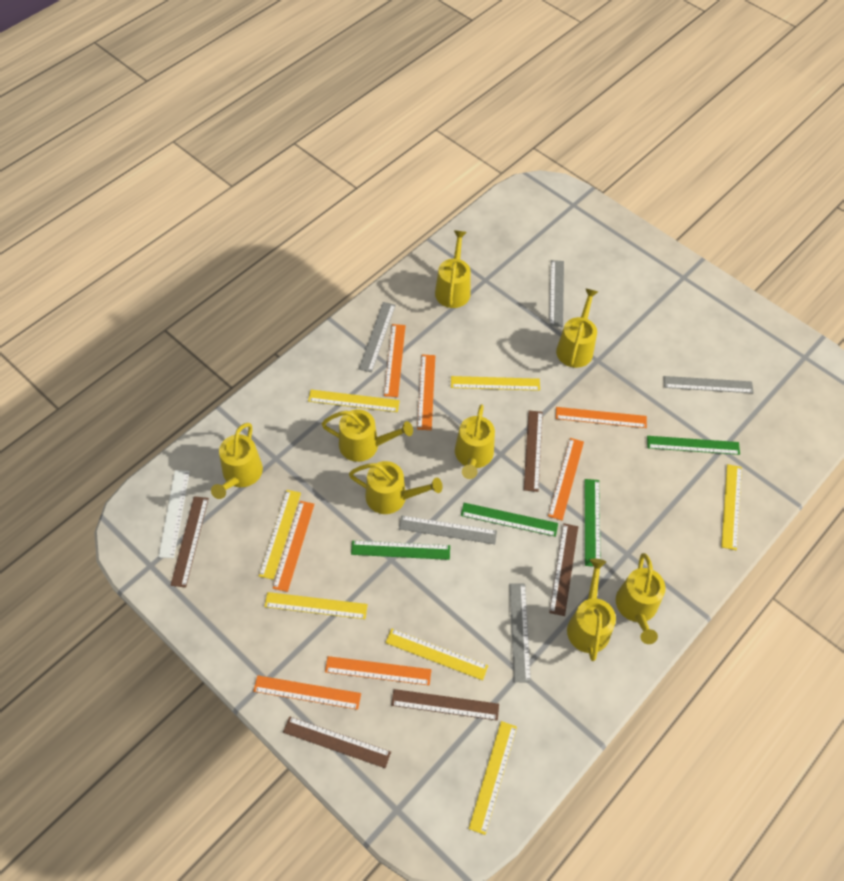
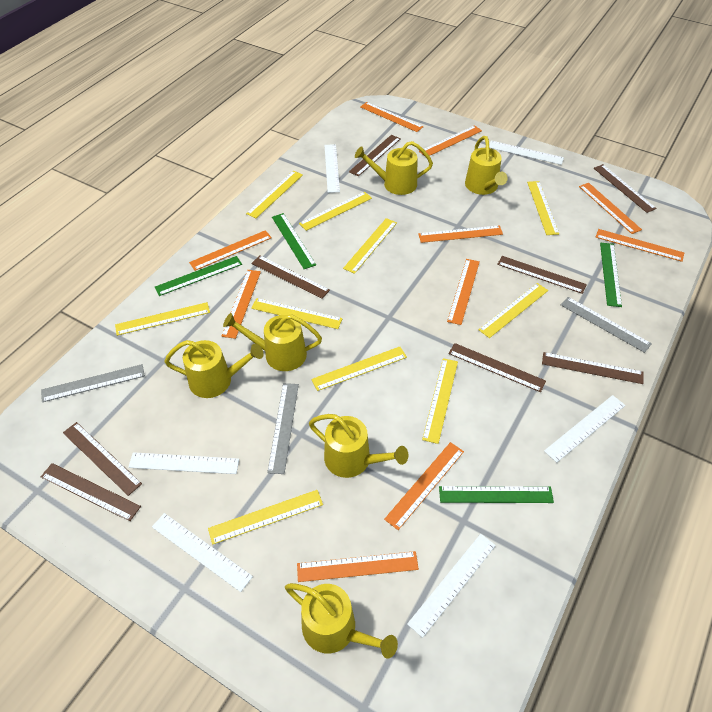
brown ruler: 5 -> 8
grey ruler: 5 -> 3
orange ruler: 7 -> 10
white ruler: 1 -> 6
yellow ruler: 7 -> 10
yellow watering can: 8 -> 6

